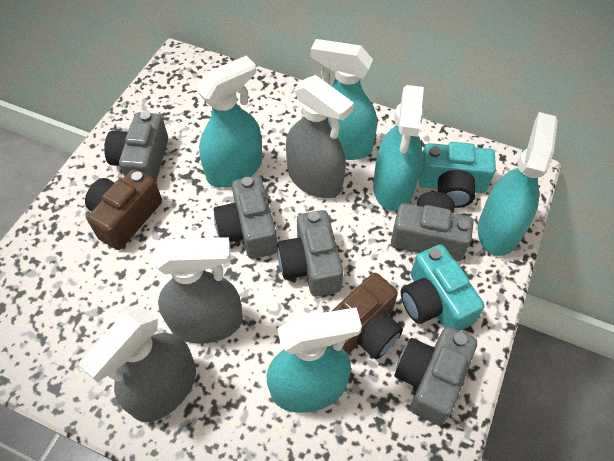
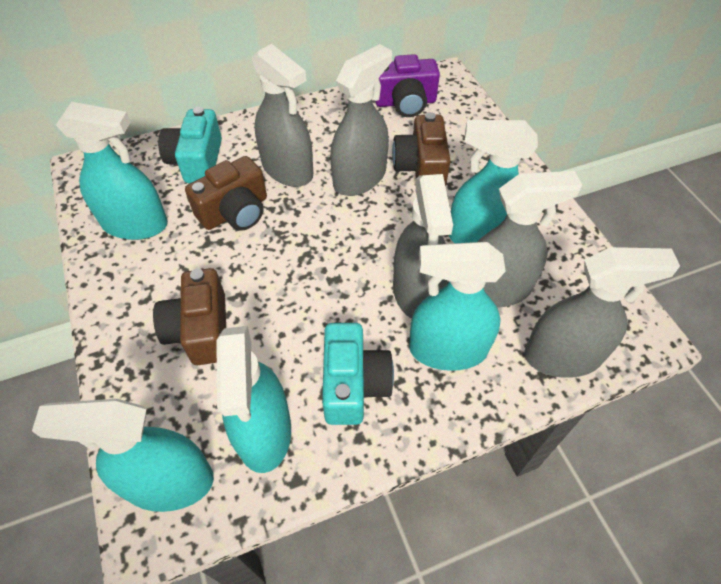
brown camera: 2 -> 3
grey camera: 5 -> 0
grey spray bottle: 3 -> 5
purple camera: 0 -> 1

